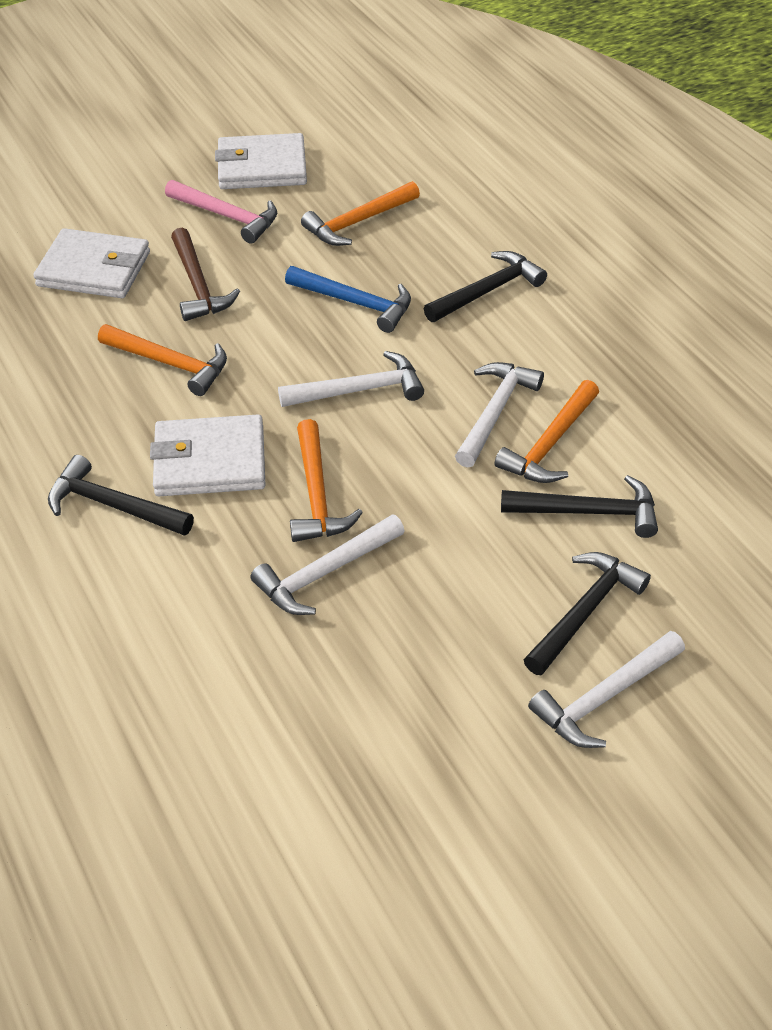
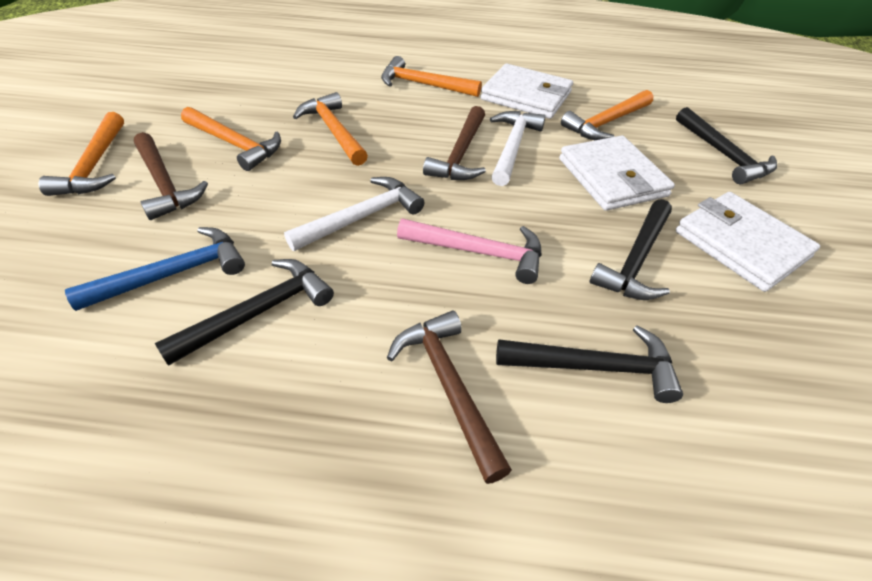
brown hammer: 1 -> 3
orange hammer: 4 -> 5
white hammer: 4 -> 2

